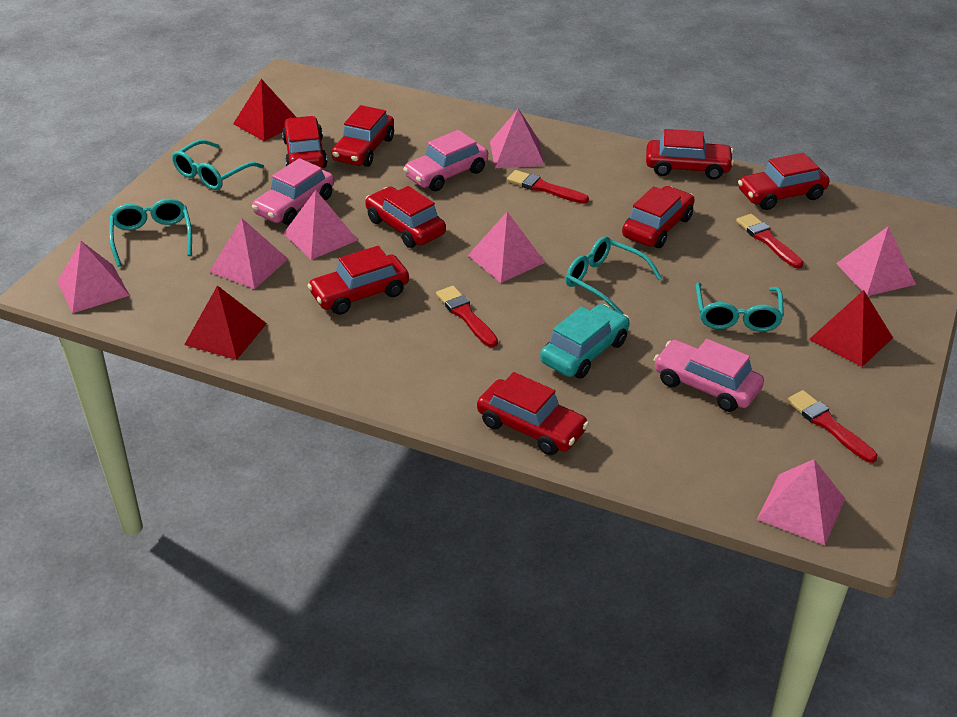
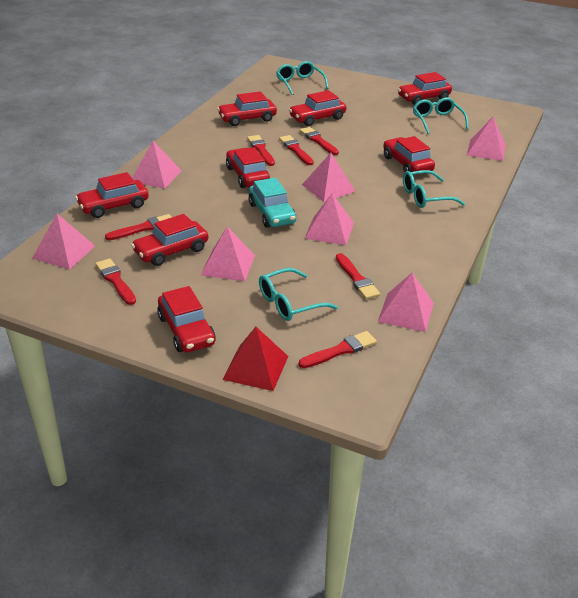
pink car: 3 -> 0
red brush: 4 -> 7
red pyramid: 3 -> 1

